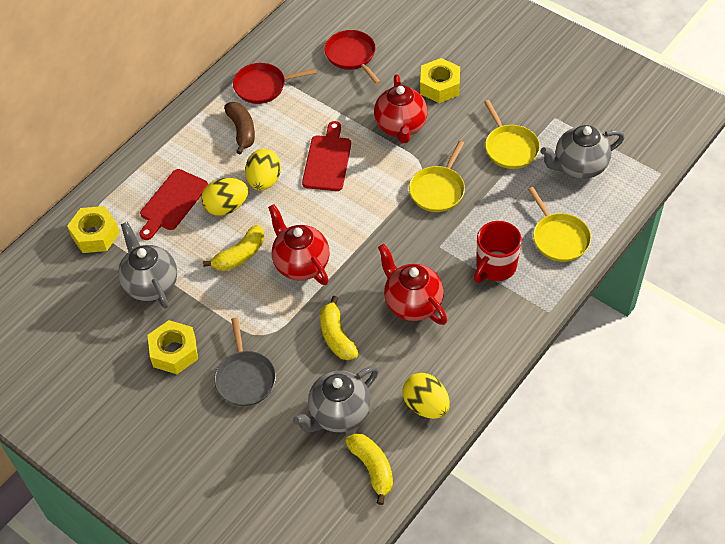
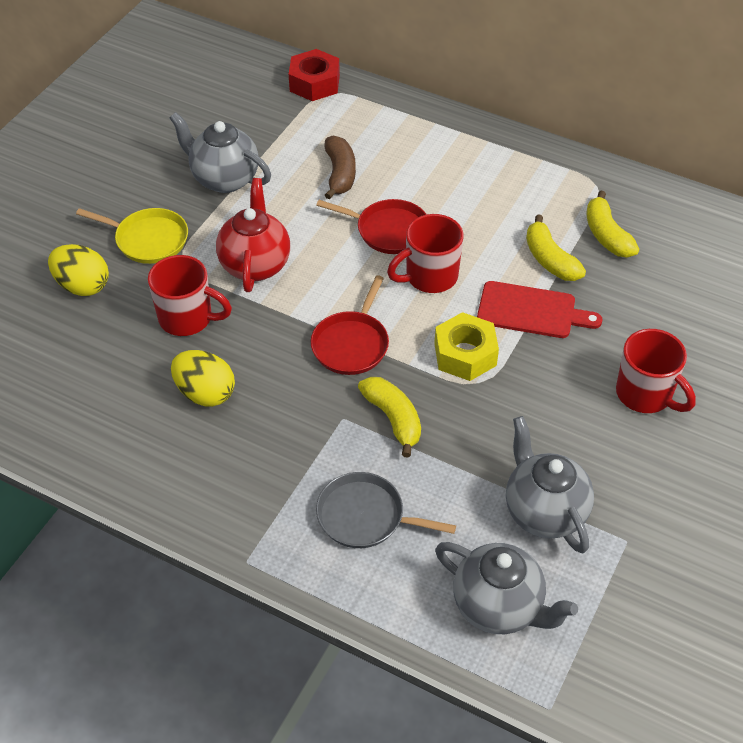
red cutting board: 2 -> 1
red mug: 1 -> 3
red nut: 0 -> 1
red teapot: 3 -> 1
yellow egg: 3 -> 2
yellow nut: 3 -> 1
yellow pan: 3 -> 1

